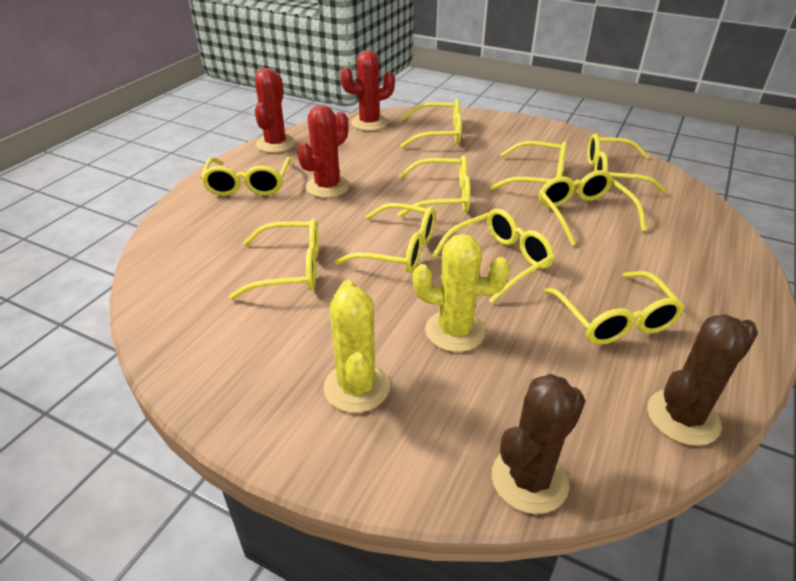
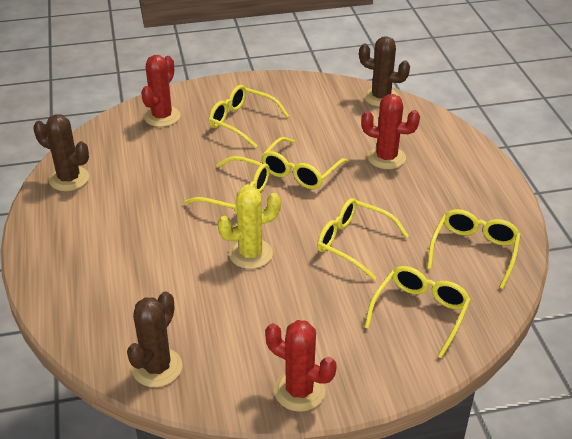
brown cactus: 2 -> 3
yellow cactus: 2 -> 1
yellow glasses: 10 -> 6

